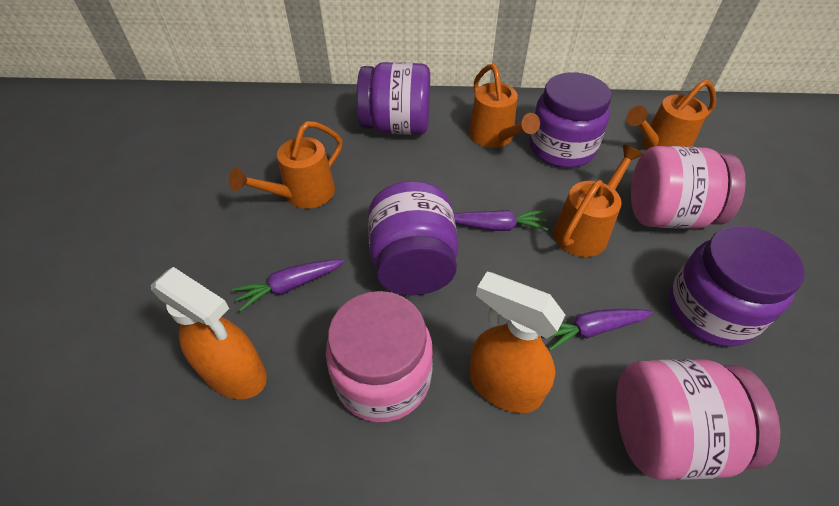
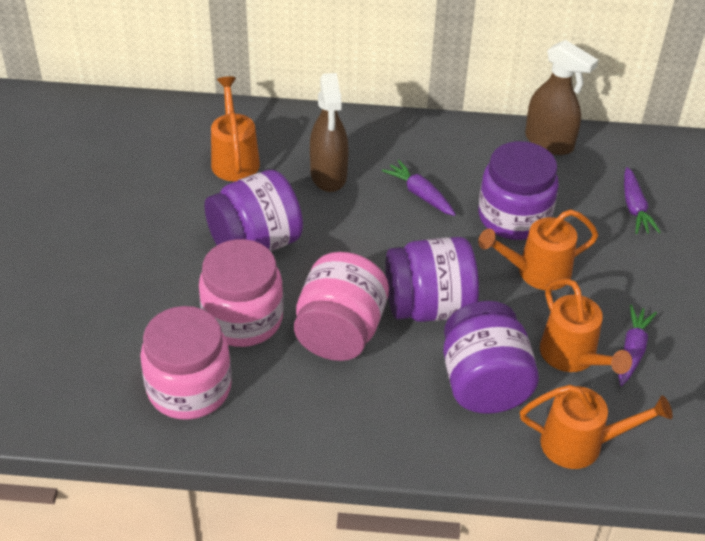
brown spray bottle: 0 -> 2
orange spray bottle: 2 -> 0

